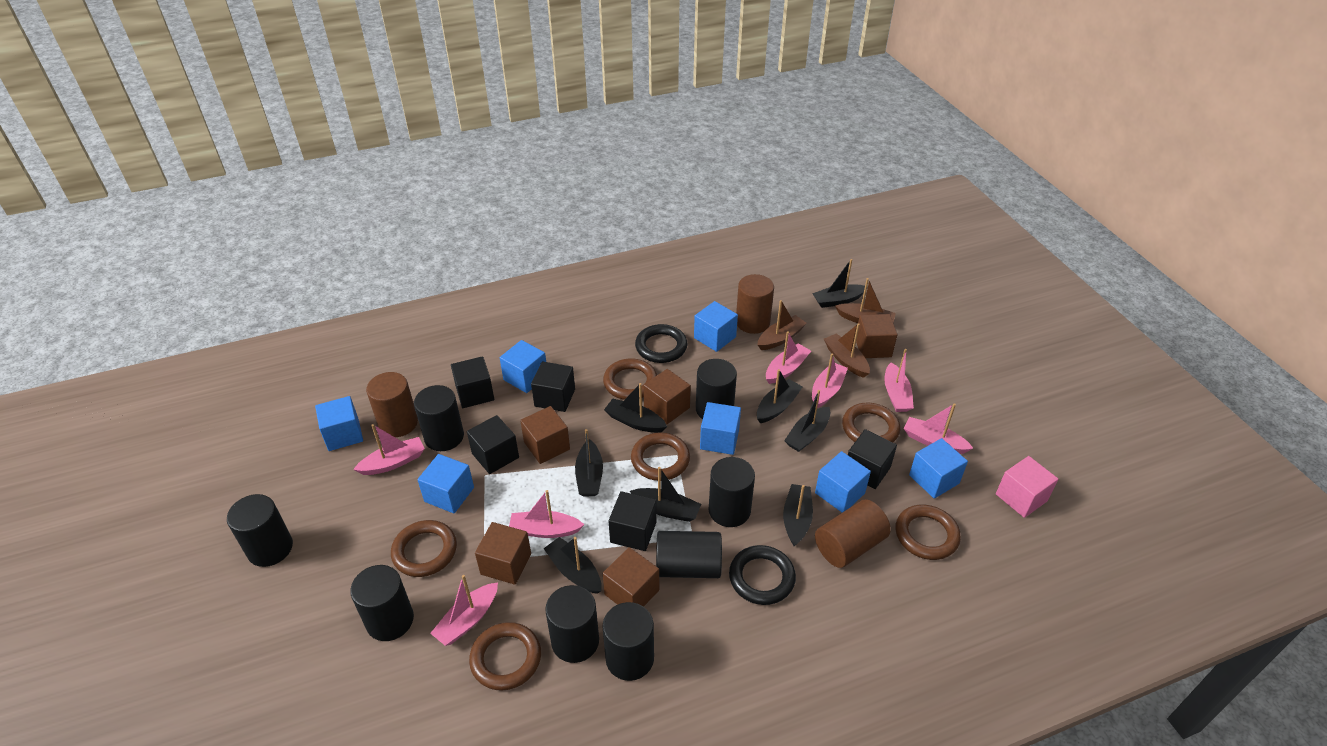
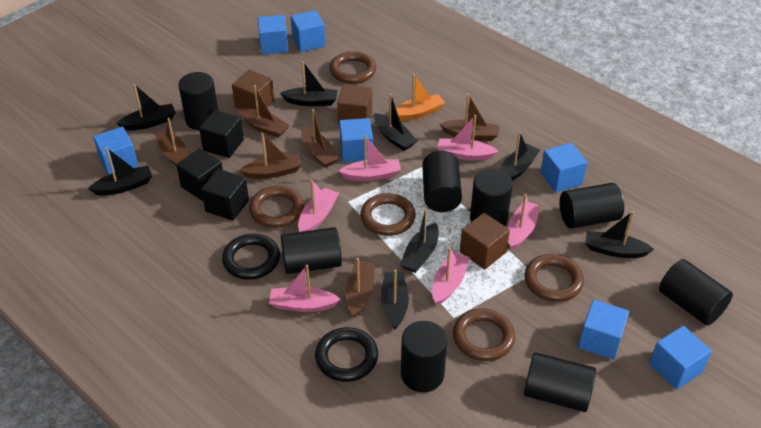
black cube: 5 -> 3
brown boat: 3 -> 6
brown cube: 5 -> 3
brown cylinder: 3 -> 0
brown ring: 6 -> 5
orange boat: 0 -> 1
pink boat: 7 -> 6
pink cube: 1 -> 0

